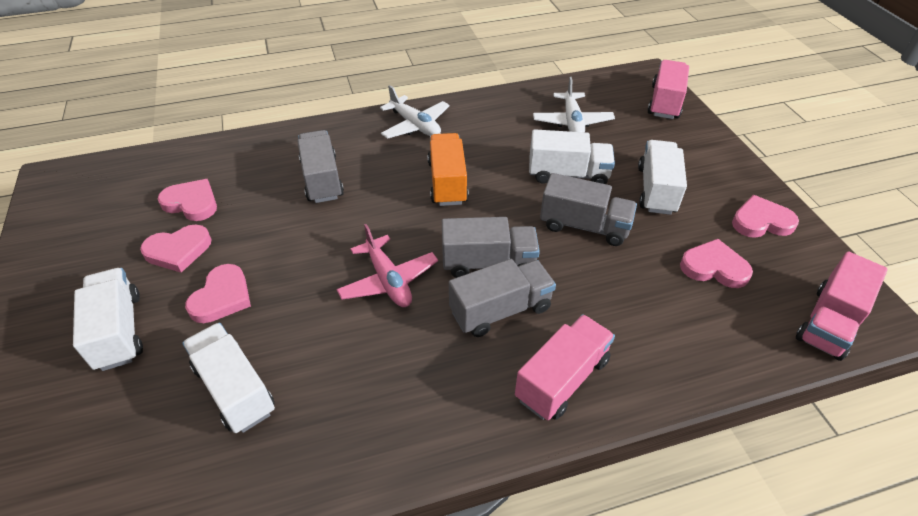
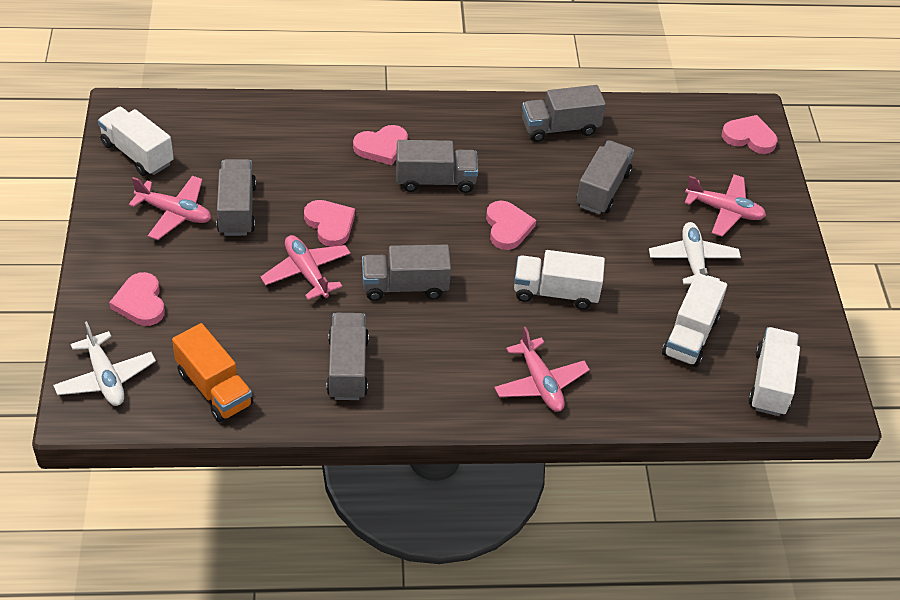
grey truck: 4 -> 6
pink plane: 1 -> 4
pink truck: 3 -> 0

